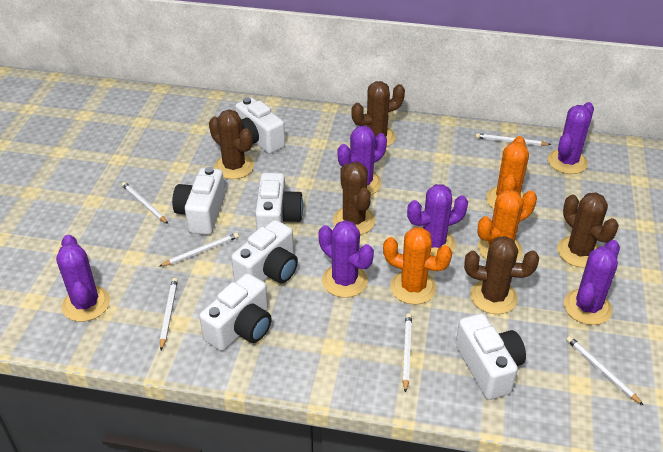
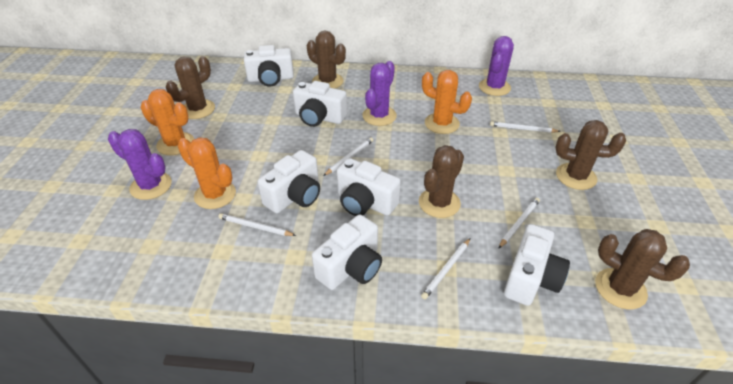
purple cactus: 6 -> 3
white pencil: 6 -> 5

